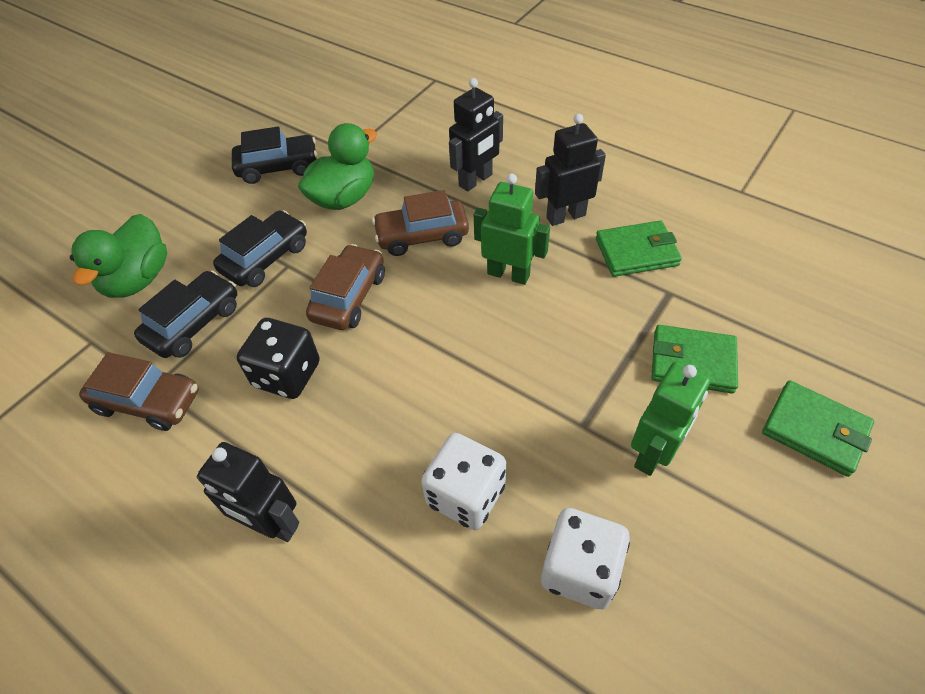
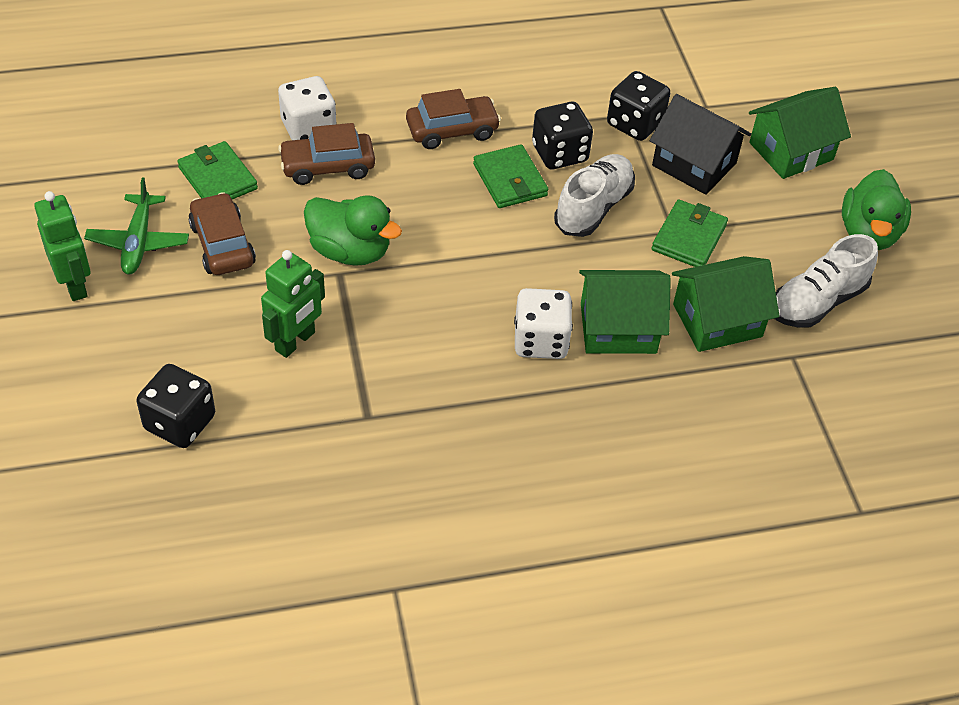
black car: 3 -> 0
black dice: 1 -> 3
black house: 0 -> 1
black robot: 3 -> 0
green house: 0 -> 3
green plane: 0 -> 1
white shoe: 0 -> 2

